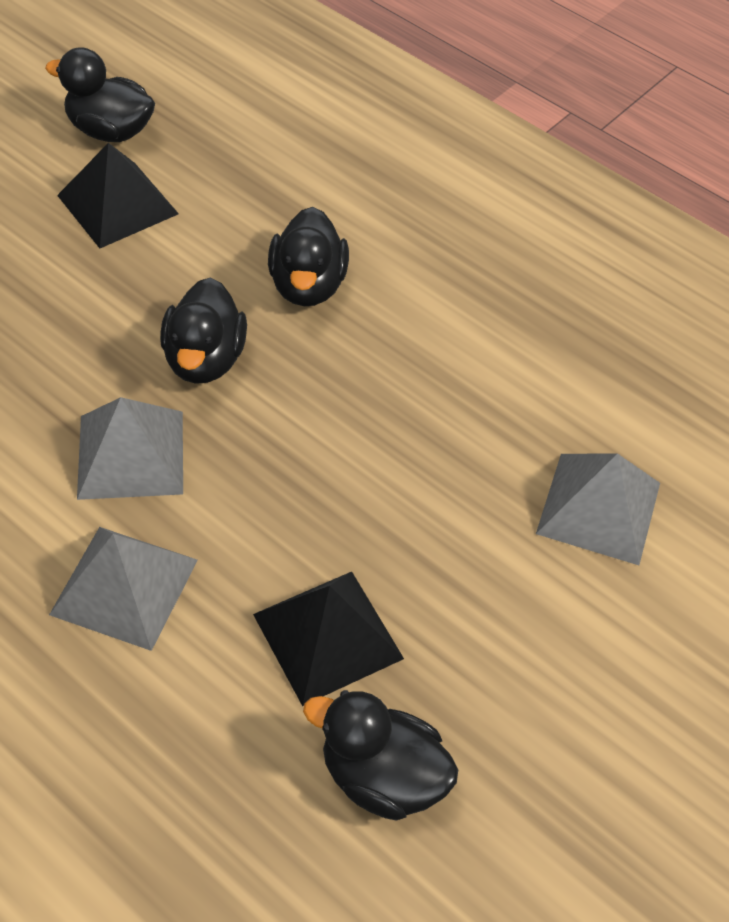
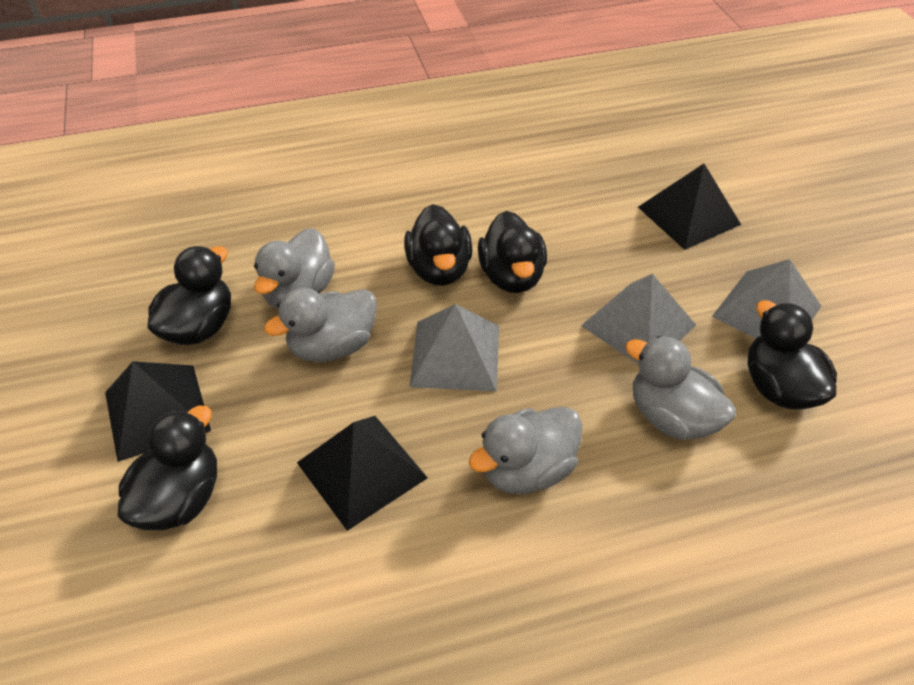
black duck: 4 -> 5
black pyramid: 2 -> 3
grey duck: 0 -> 4

